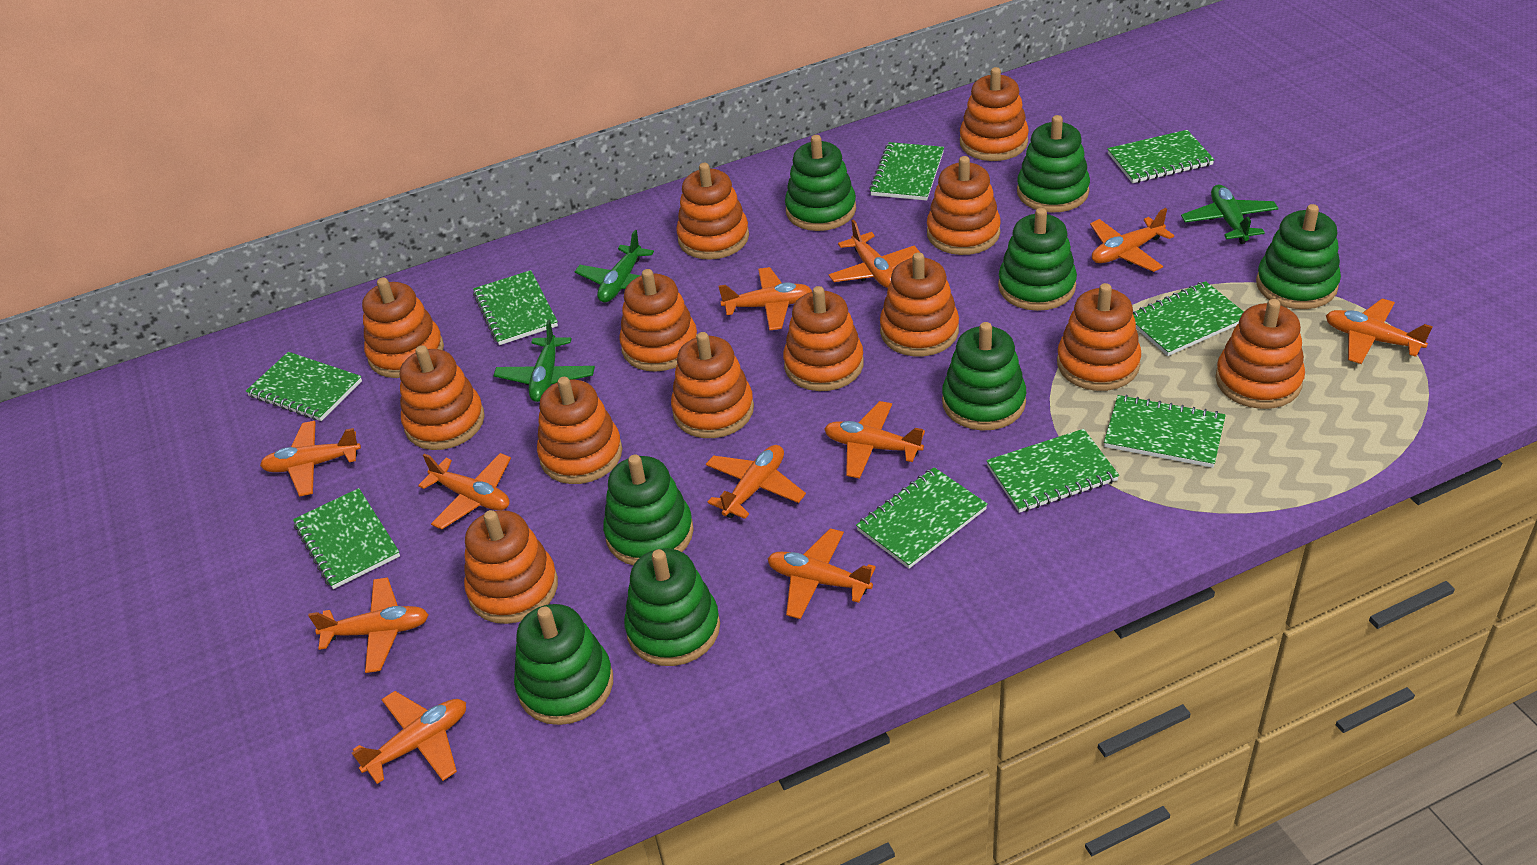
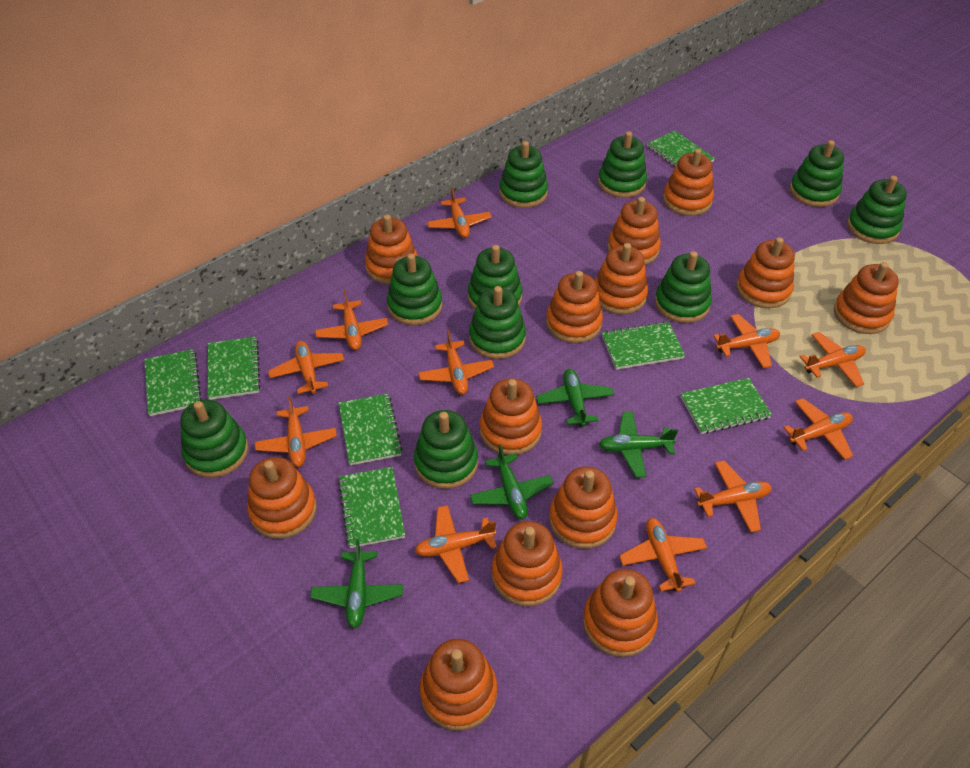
green notebook: 9 -> 7
green plane: 3 -> 4
green stacking toy: 8 -> 10

